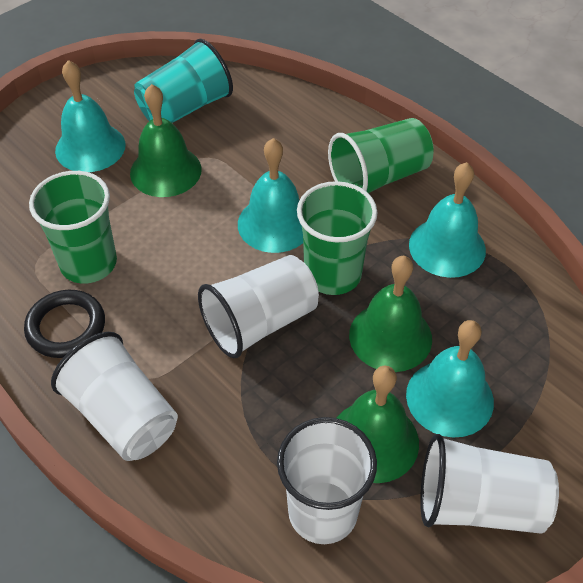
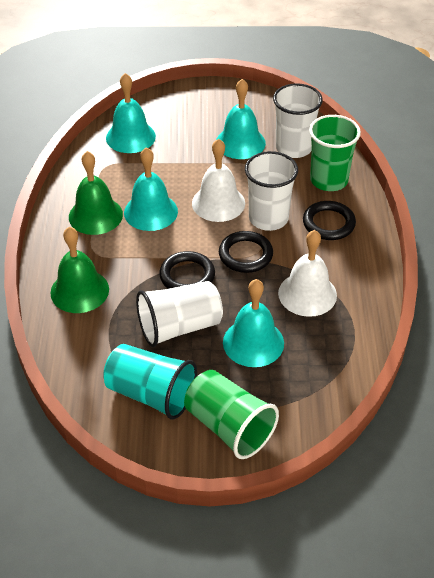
black ring: 1 -> 3
green bell: 3 -> 2
green cup: 3 -> 2
white bell: 0 -> 2
white cup: 4 -> 3

